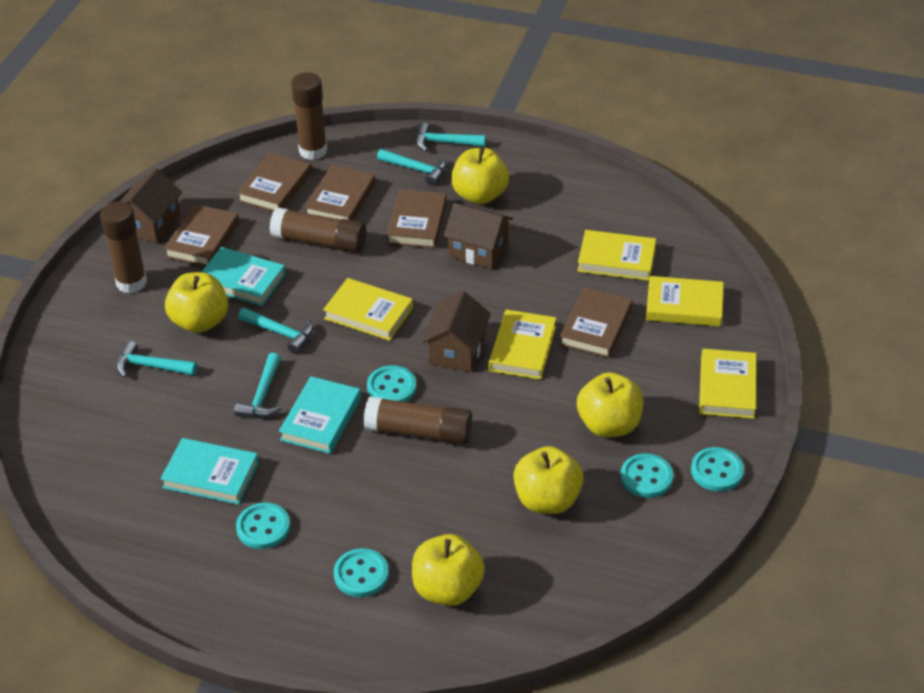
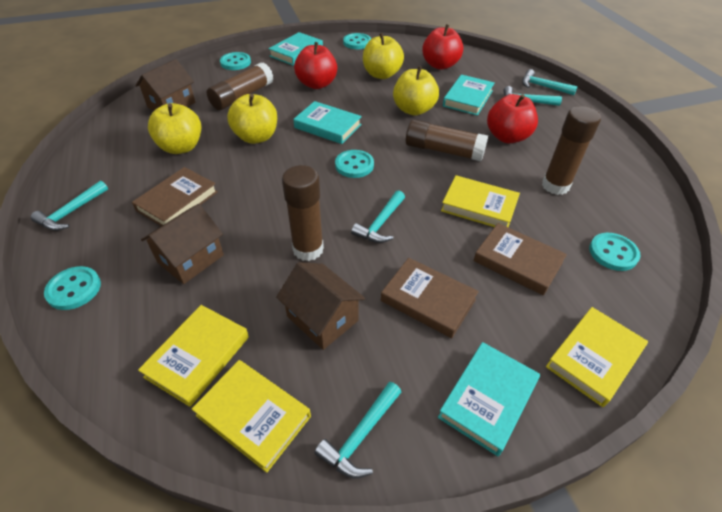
brown book: 5 -> 3
red apple: 0 -> 3
turquoise book: 3 -> 4
yellow apple: 5 -> 4
yellow book: 5 -> 4

